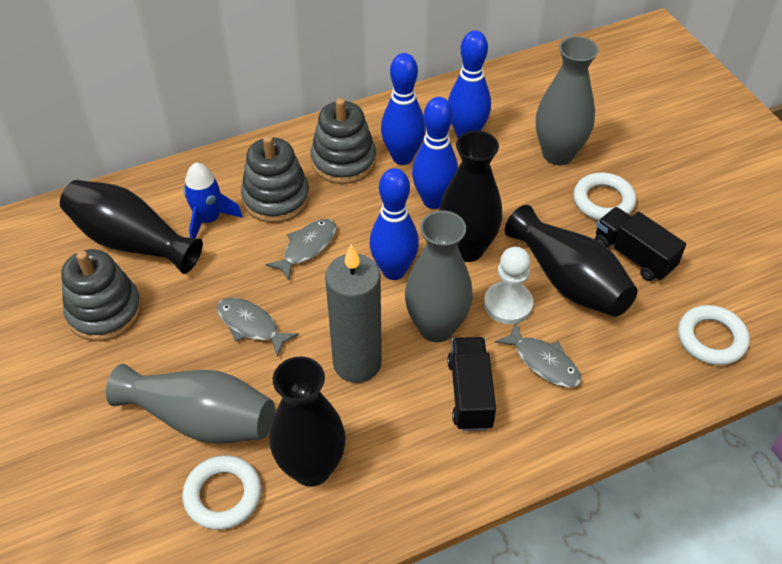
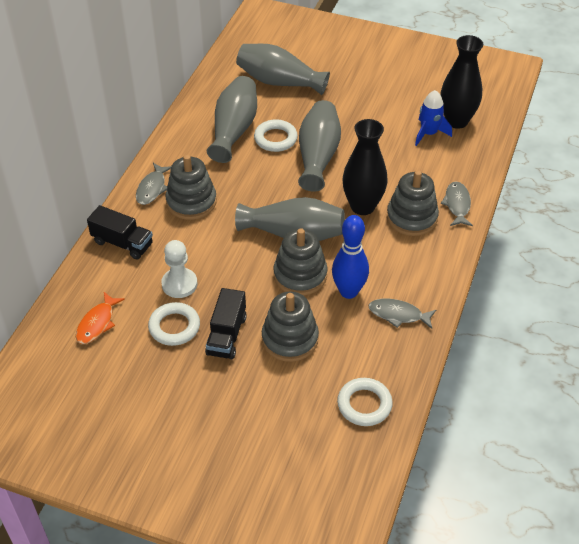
black vase: 4 -> 2
blue bowling pin: 4 -> 1
grey candle: 1 -> 0
grey stacking toy: 3 -> 4
grey vase: 3 -> 4
orange fish: 0 -> 1

